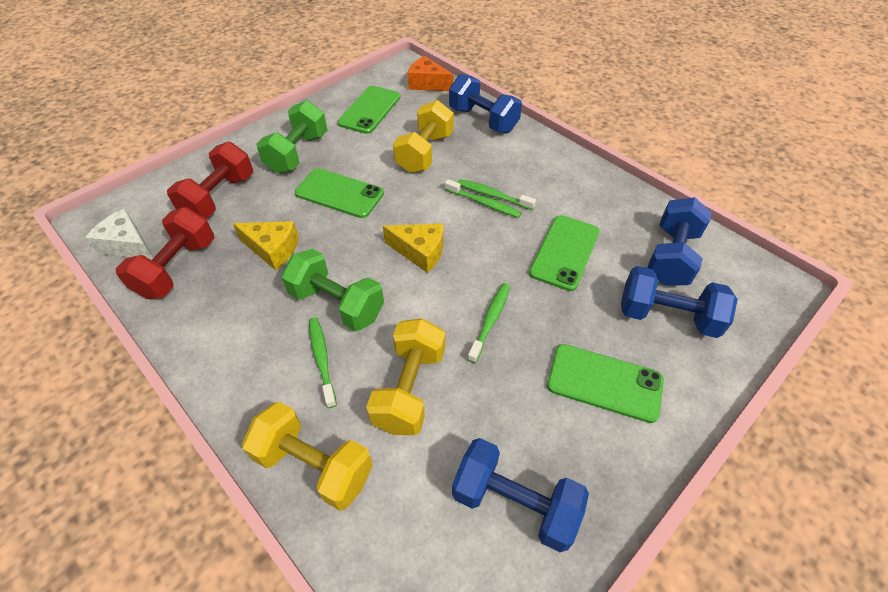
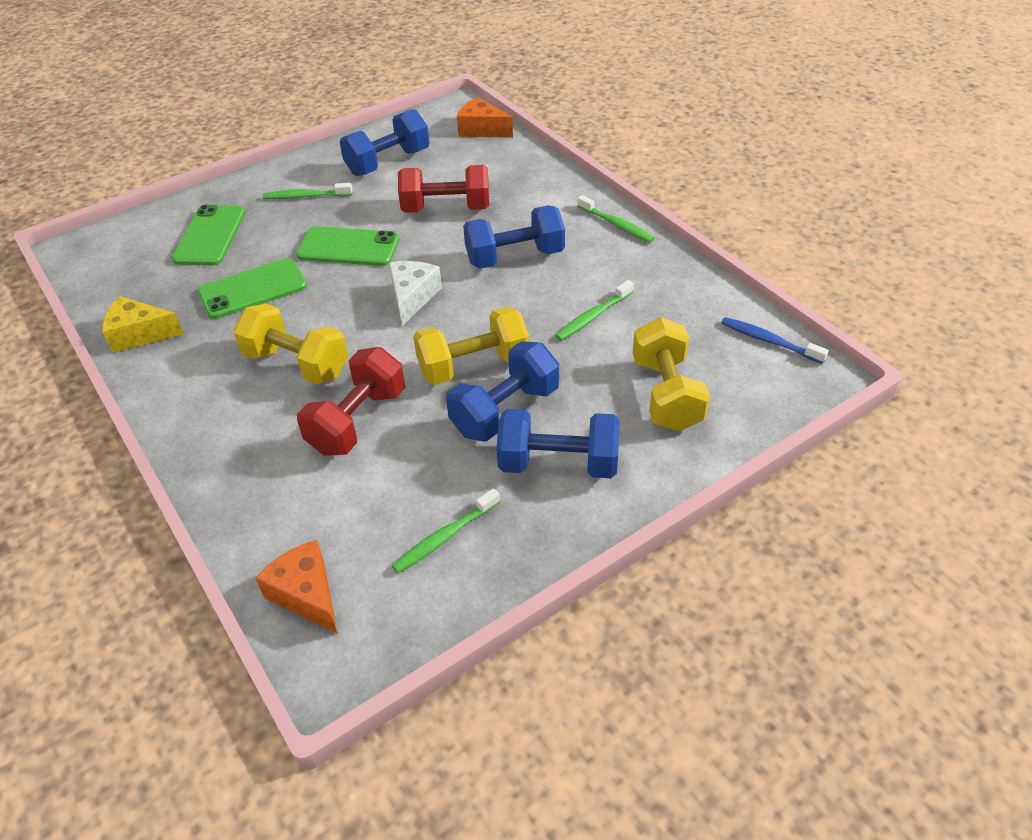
blue toothbrush: 0 -> 1
green dumbbell: 2 -> 0
green phone: 4 -> 3
orange cheese: 1 -> 2
yellow cheese: 2 -> 1

